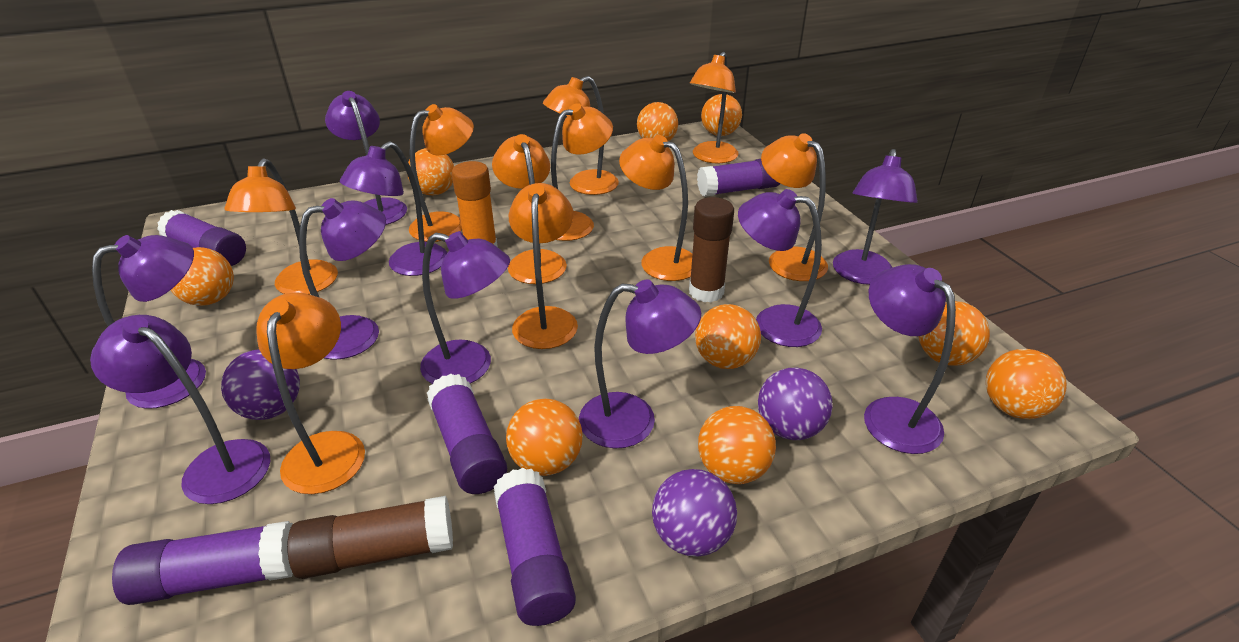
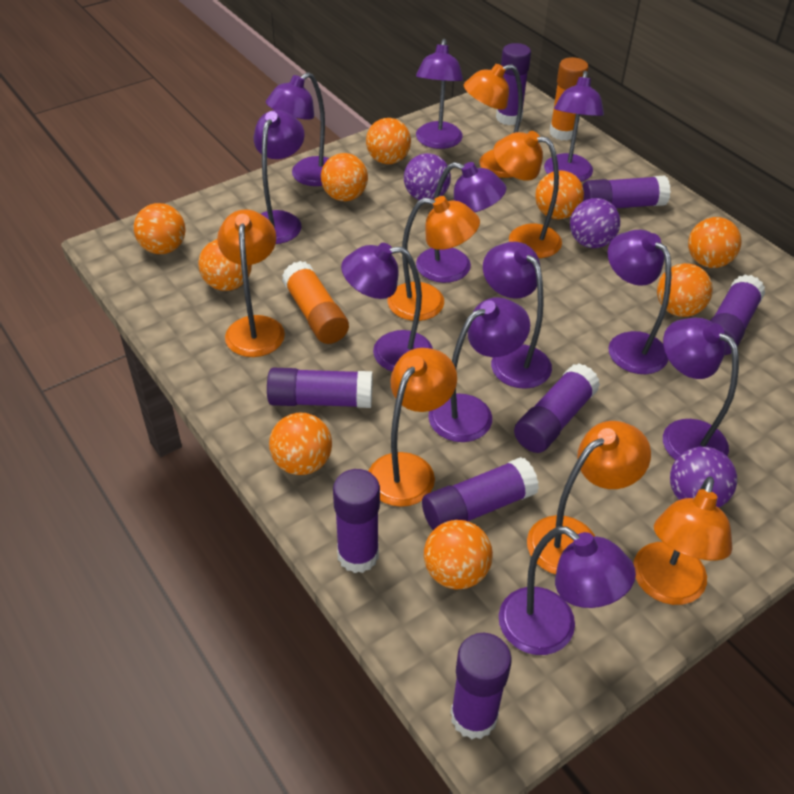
brown glue stick: 2 -> 0
orange glue stick: 1 -> 2
orange lamp: 10 -> 7
purple glue stick: 5 -> 8
purple lamp: 10 -> 11

